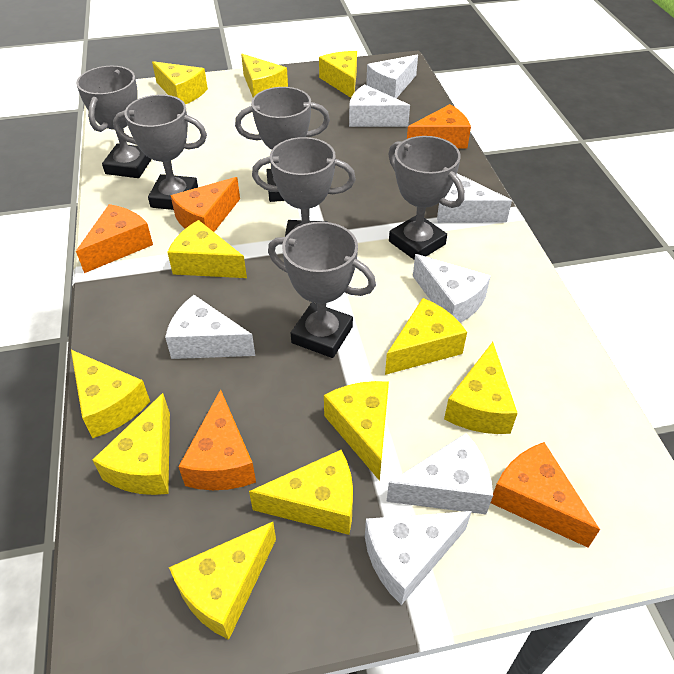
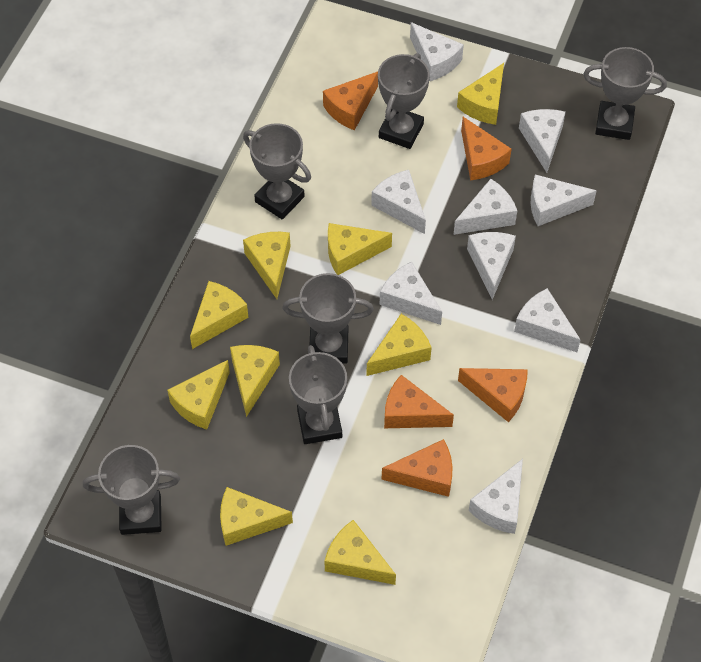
white cheese: 7 -> 9
yellow cheese: 11 -> 9

